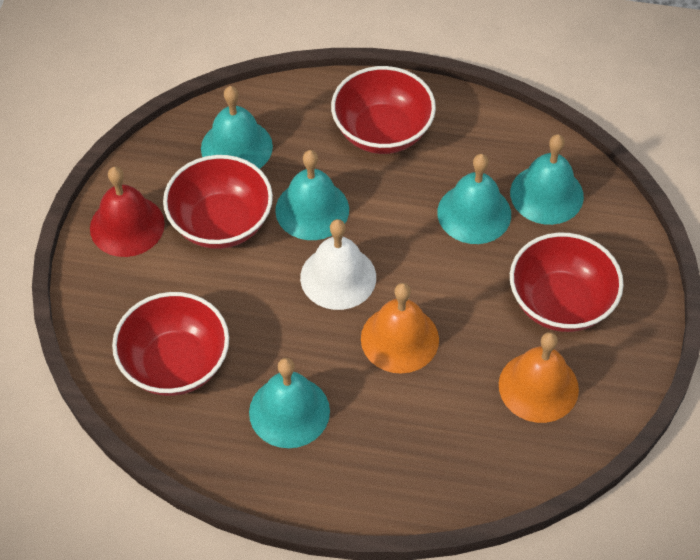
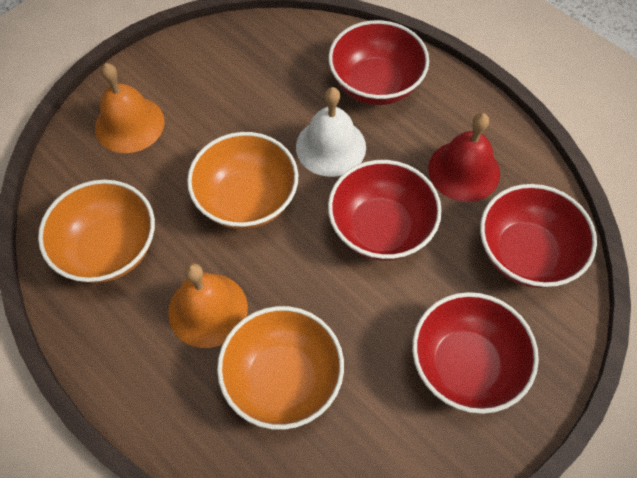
orange bowl: 0 -> 3
turquoise bell: 5 -> 0

